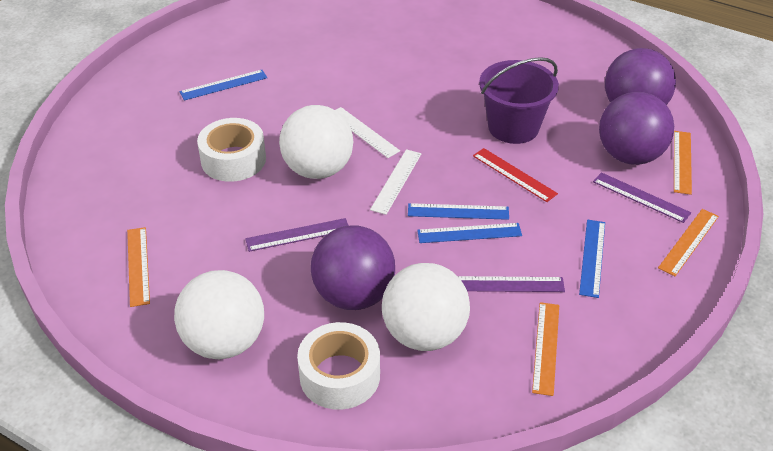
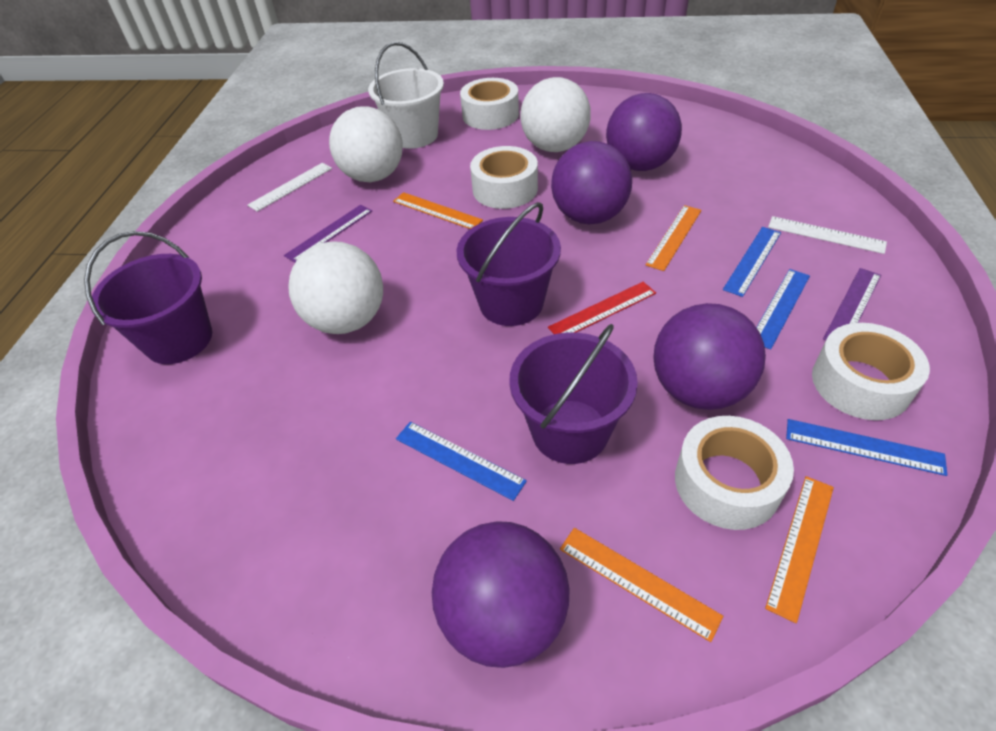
purple ball: 3 -> 4
purple bucket: 1 -> 3
purple ruler: 3 -> 2
white bucket: 0 -> 1
white tape: 2 -> 4

